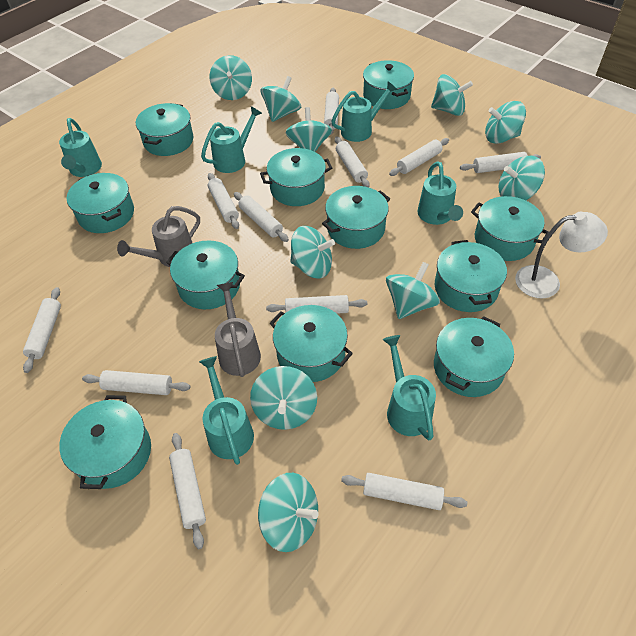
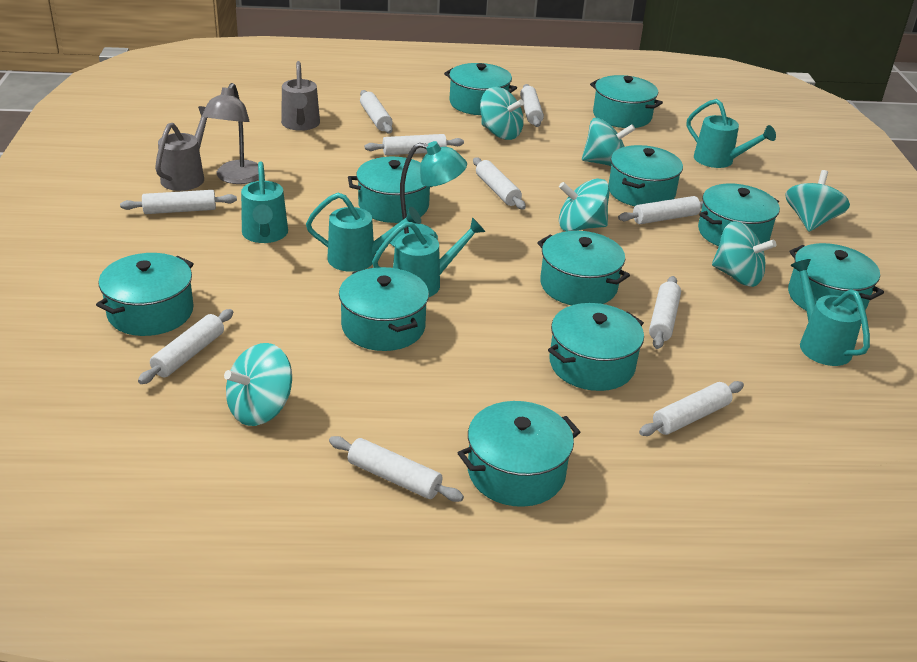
grey lamp: 0 -> 1
turquoise lamp: 0 -> 1
turquoise spinning top: 10 -> 6
turquoise watering can: 6 -> 5
white lamp: 1 -> 0
white rolling pin: 11 -> 10

